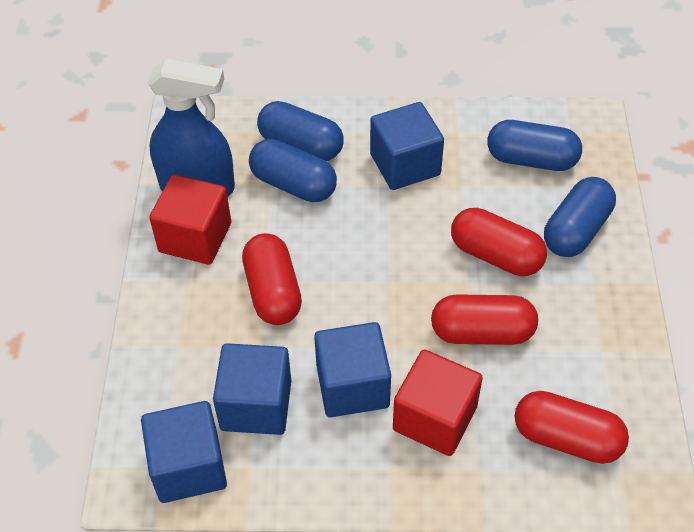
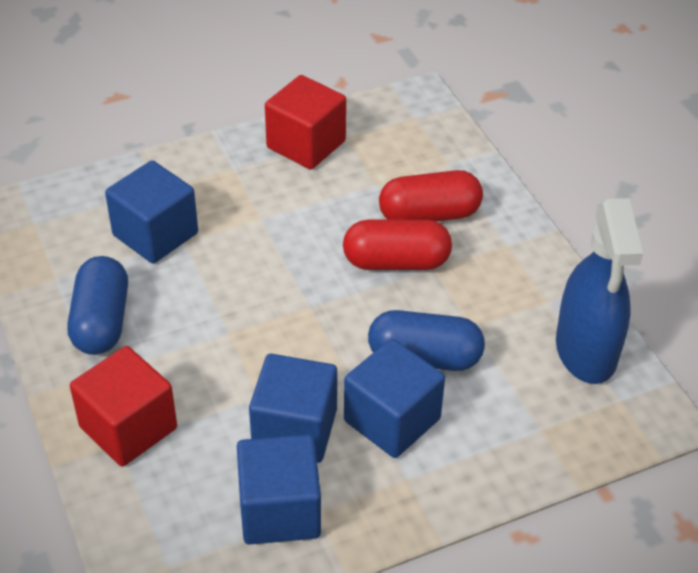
blue capsule: 4 -> 2
red capsule: 4 -> 2

